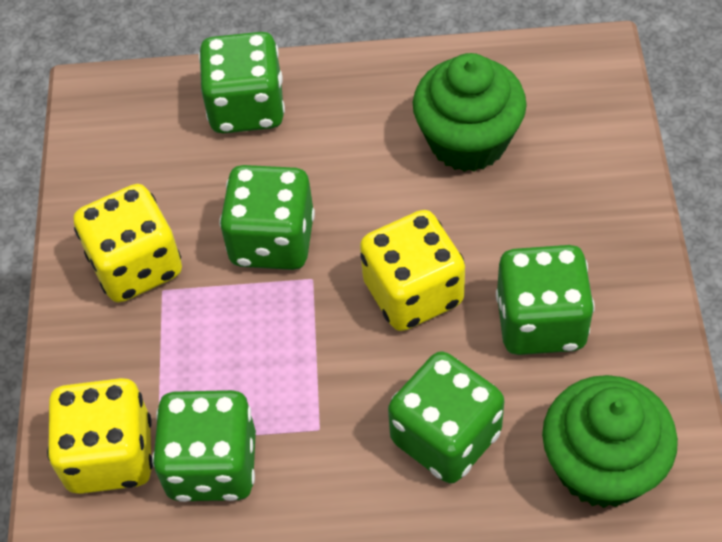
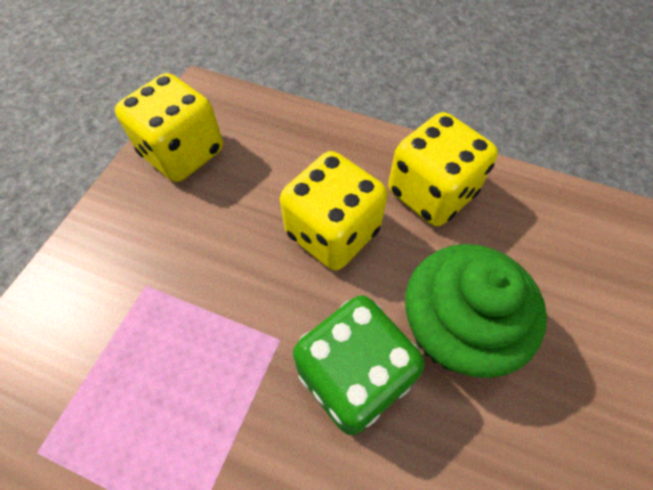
green cupcake: 2 -> 1
green dice: 5 -> 1

